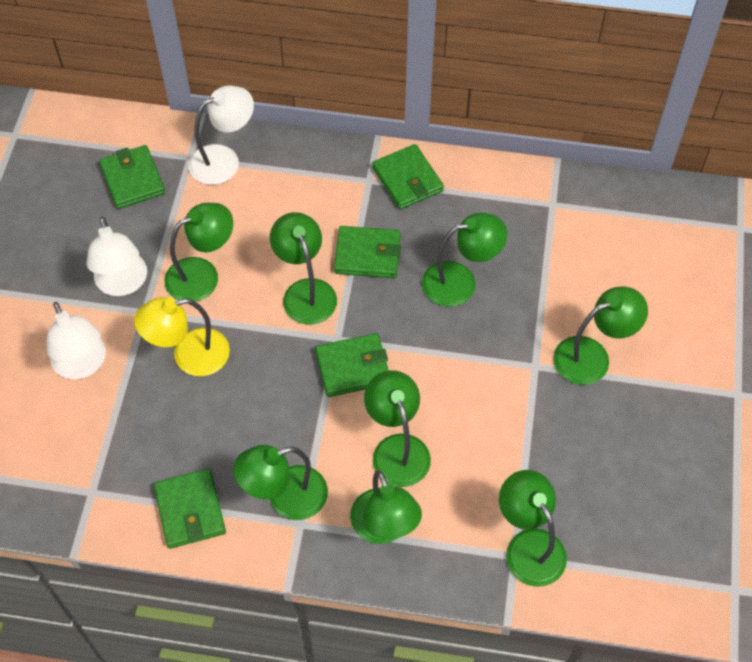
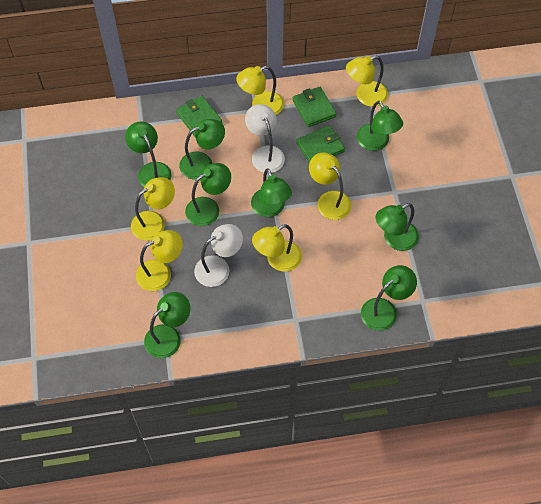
green wallet: 5 -> 3
white lamp: 3 -> 2
yellow lamp: 1 -> 6

